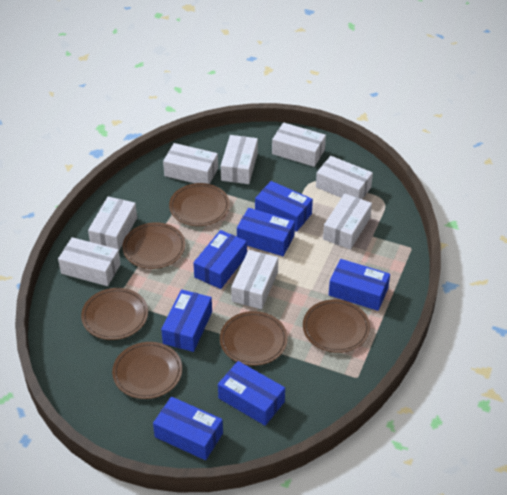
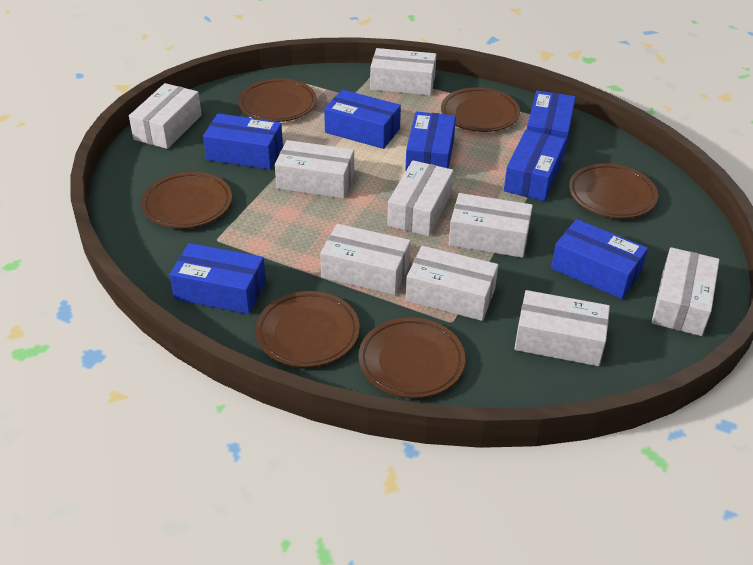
white box: 8 -> 9

